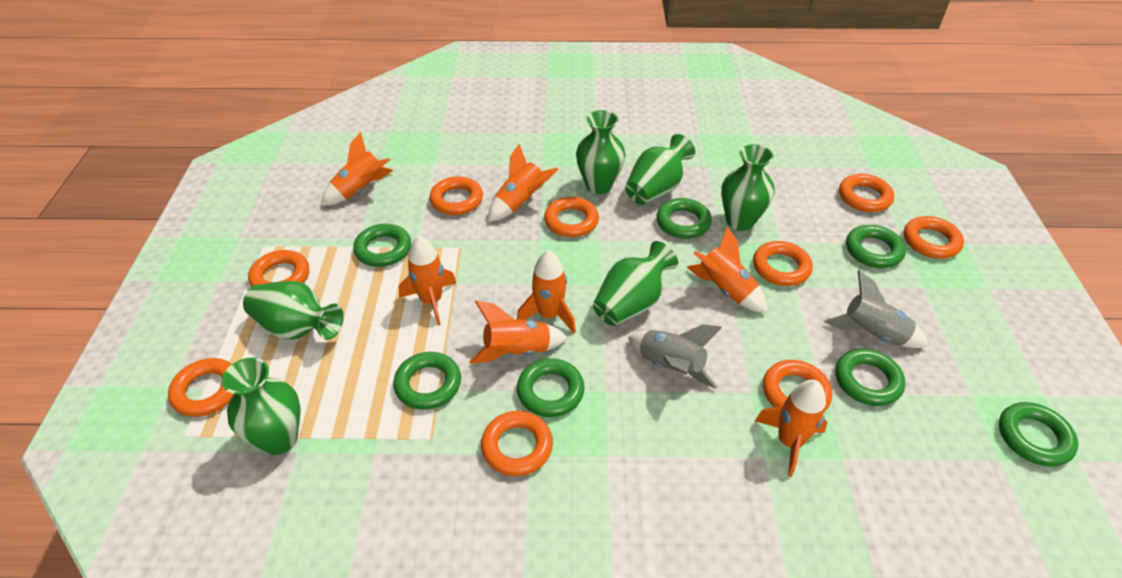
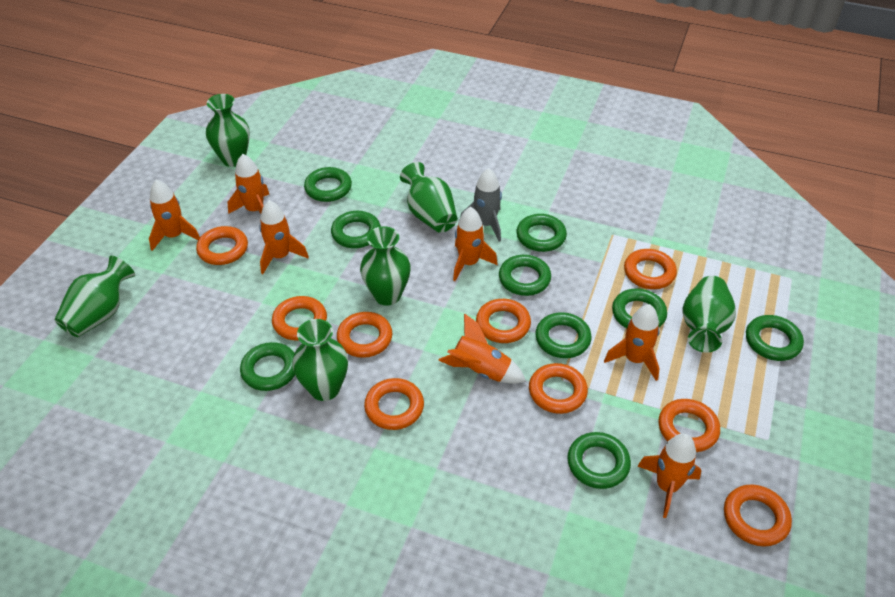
green ring: 7 -> 9
grey rocket: 2 -> 1

